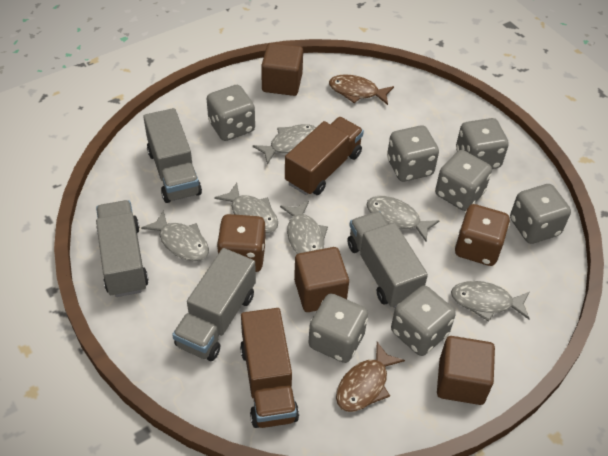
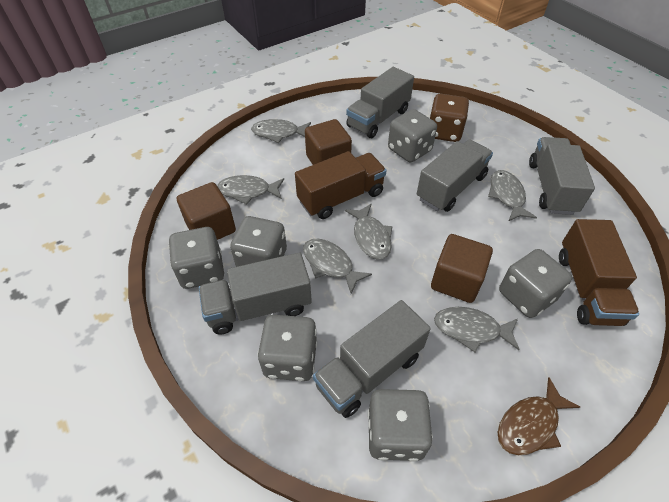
brown dice: 2 -> 1
brown fish: 2 -> 1
grey dice: 7 -> 6
grey truck: 4 -> 5

